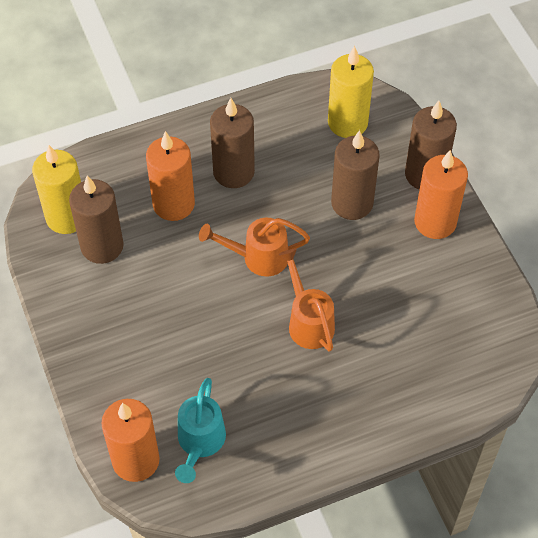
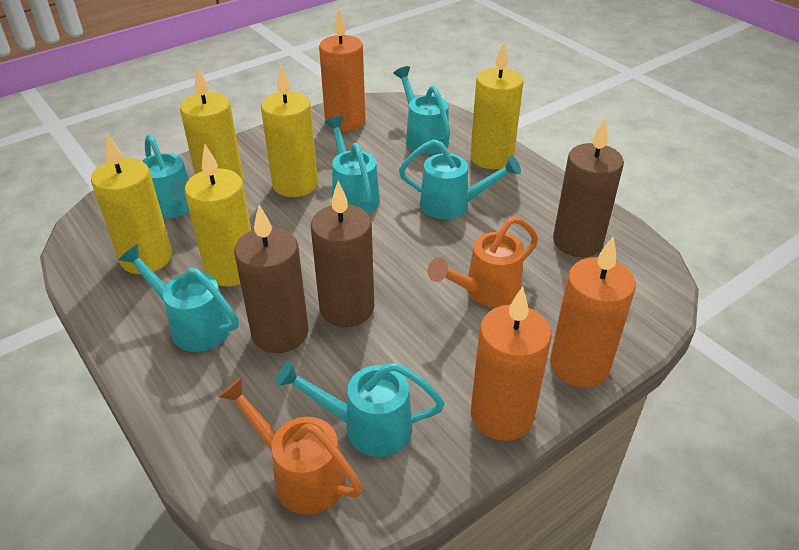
brown candle: 4 -> 3
turquoise watering can: 1 -> 6
yellow candle: 2 -> 5

